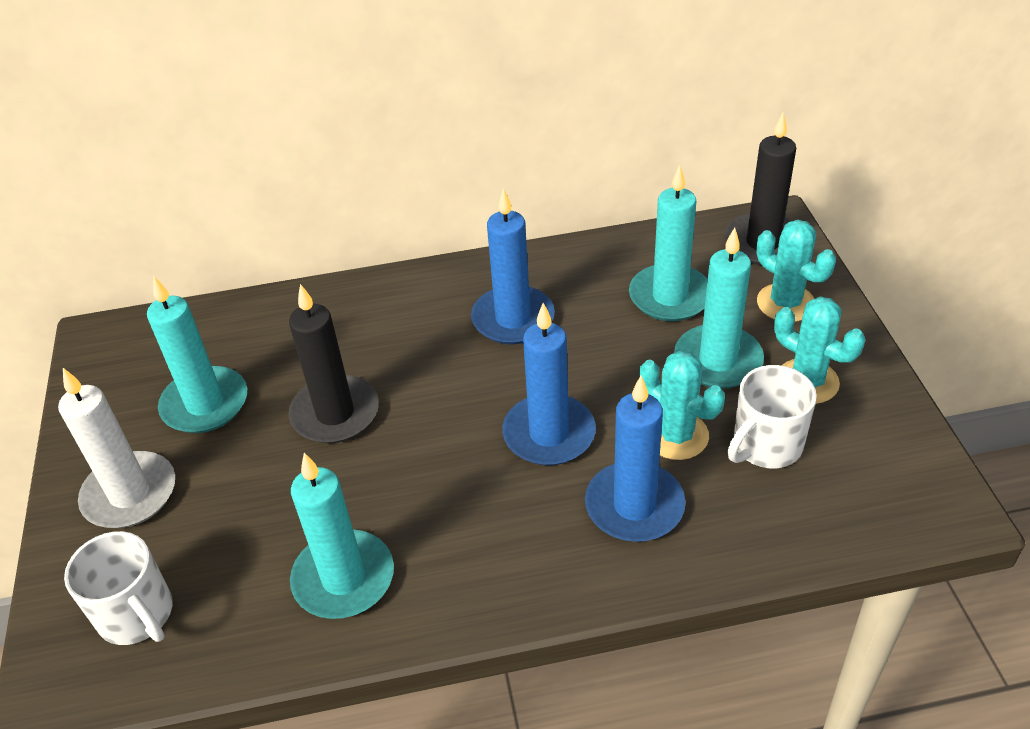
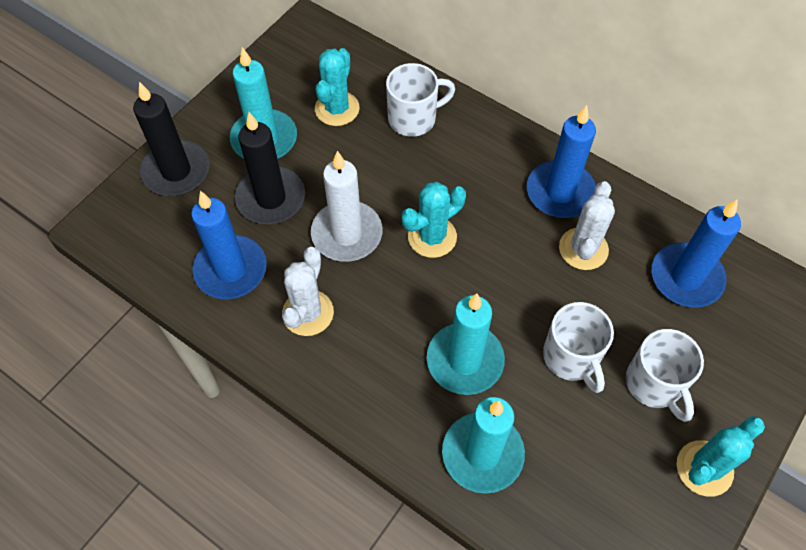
turquoise candle: 4 -> 3
white cactus: 0 -> 2
white mug: 2 -> 3

